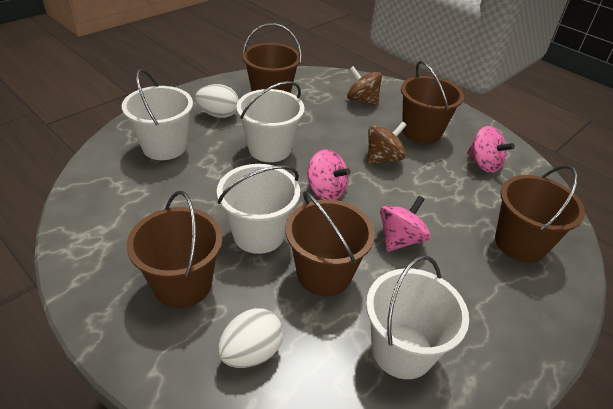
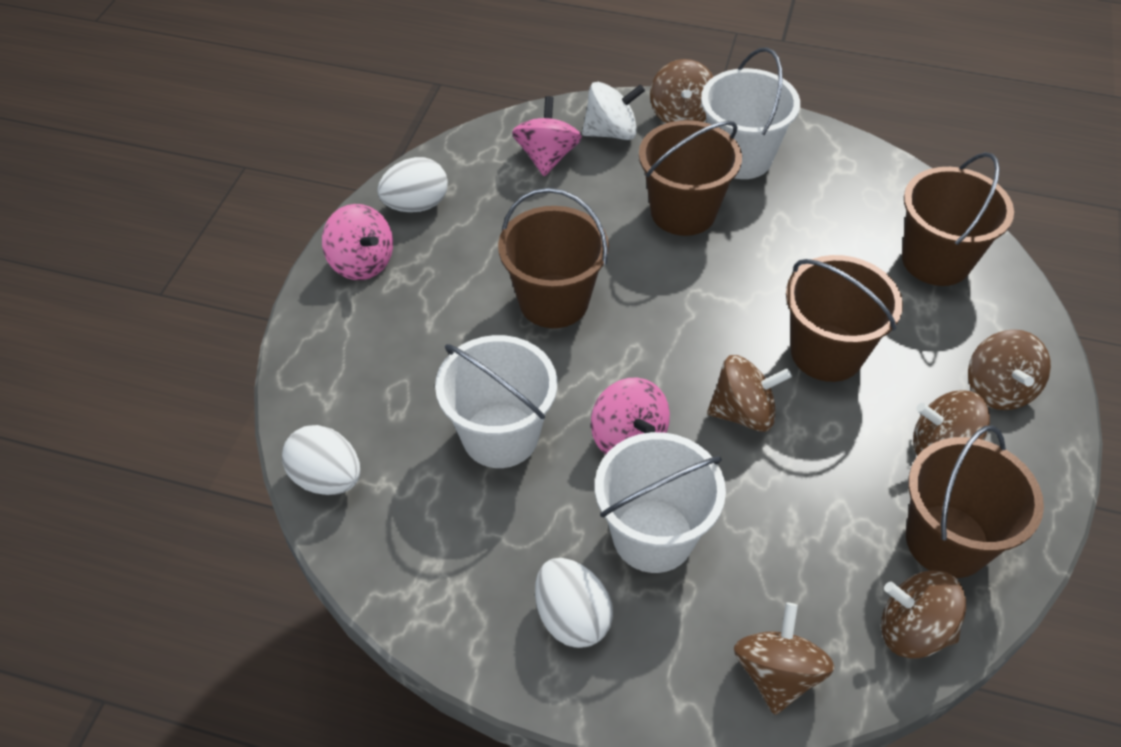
brown spinning top: 2 -> 6
white bucket: 4 -> 3
white egg: 2 -> 3
white spinning top: 0 -> 1

